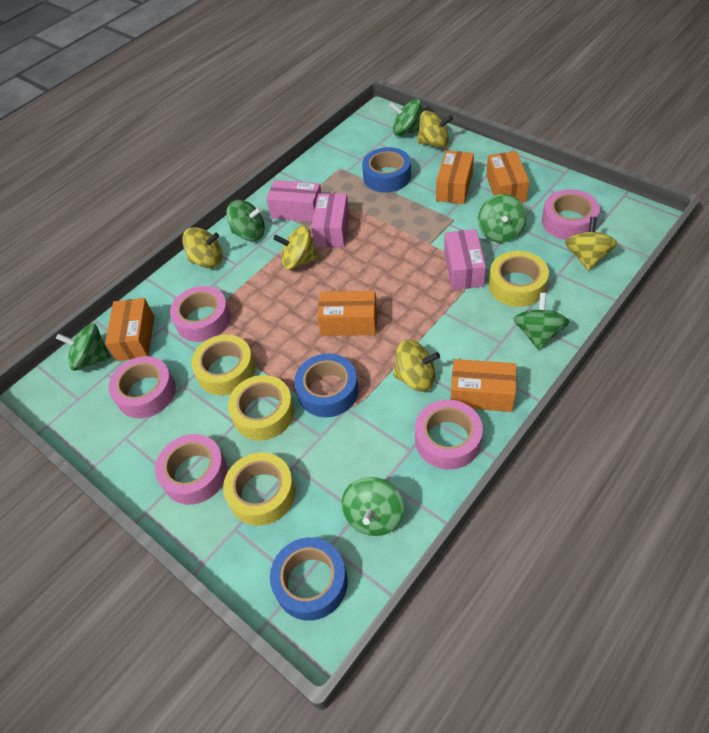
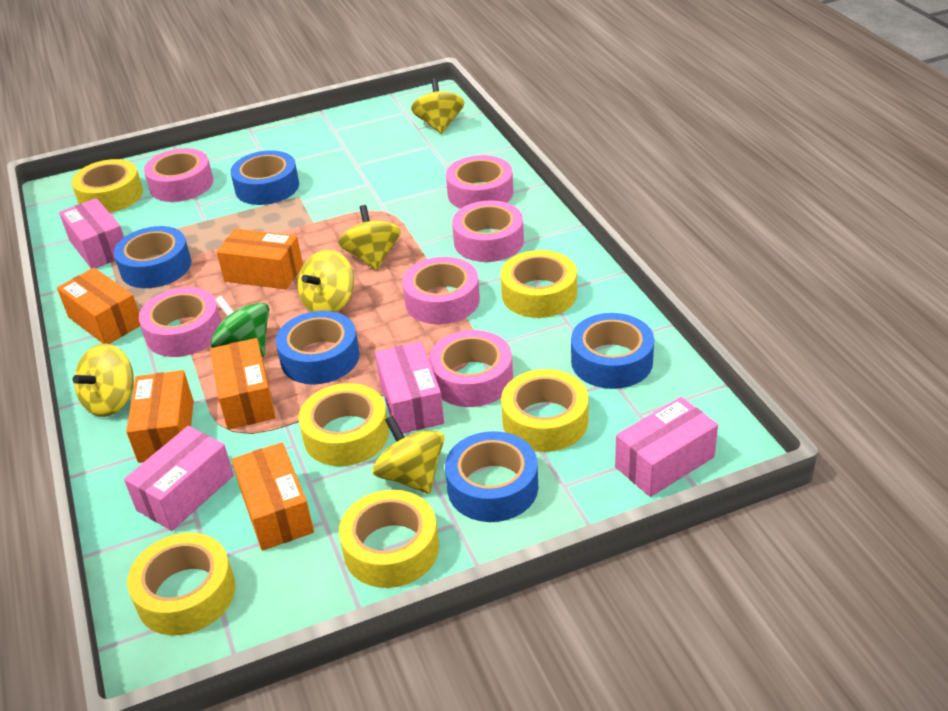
blue tape: 3 -> 5
green spinning top: 6 -> 1
pink box: 3 -> 4
pink tape: 5 -> 6
yellow tape: 4 -> 6

